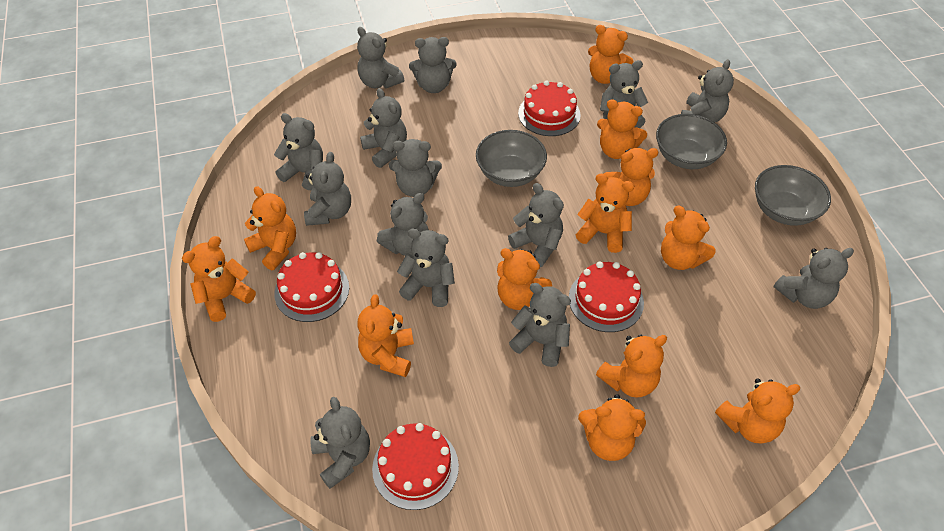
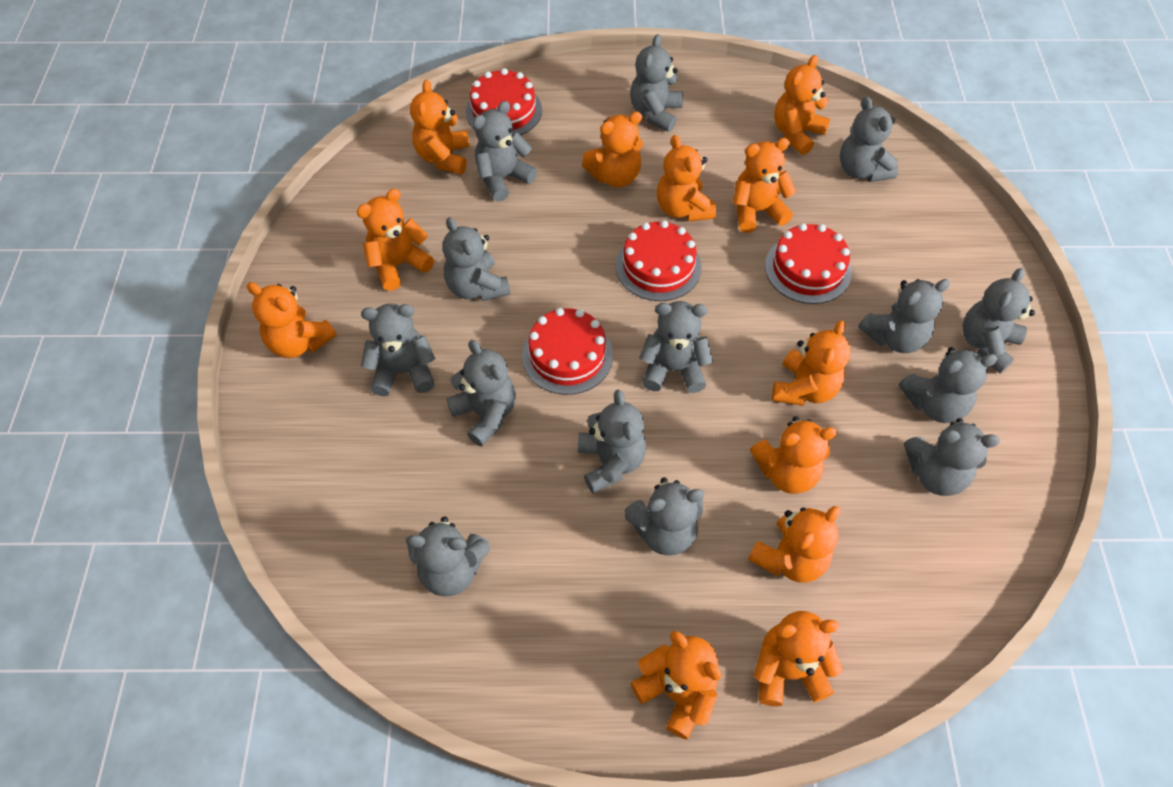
grey bowl: 3 -> 0

